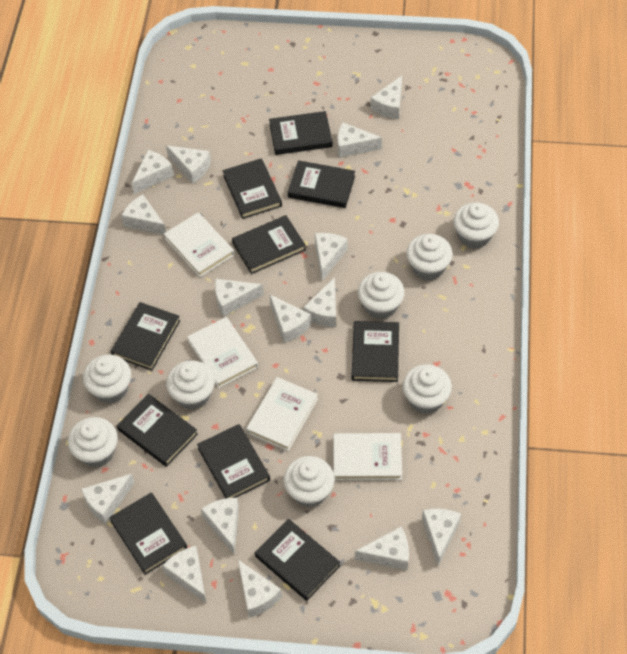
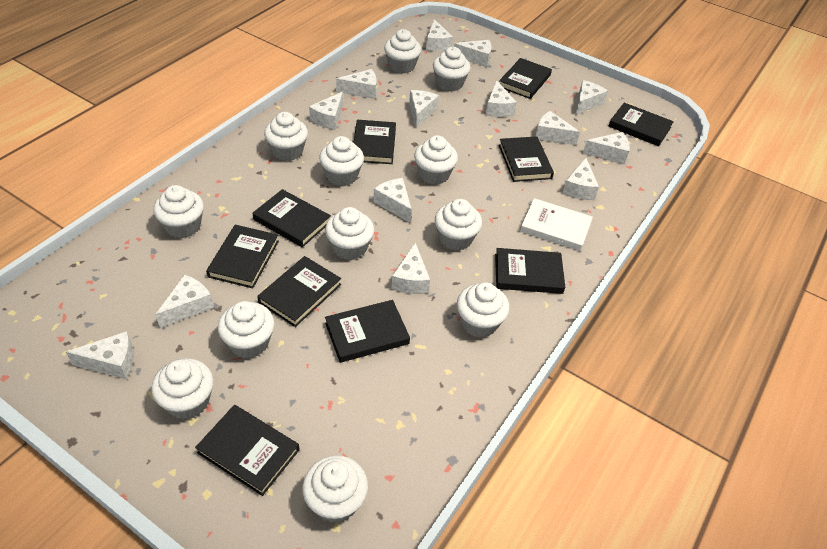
white book: 4 -> 1
white cheese: 15 -> 14
white cupcake: 8 -> 12

